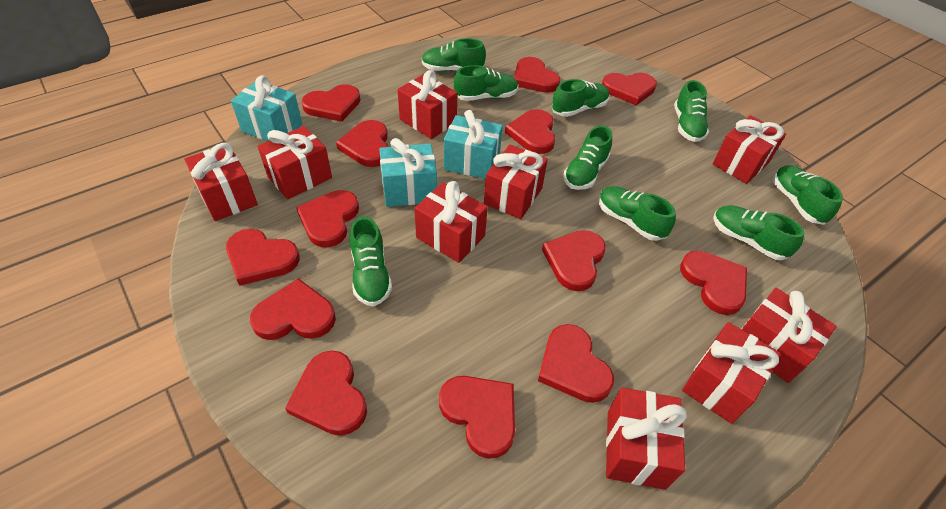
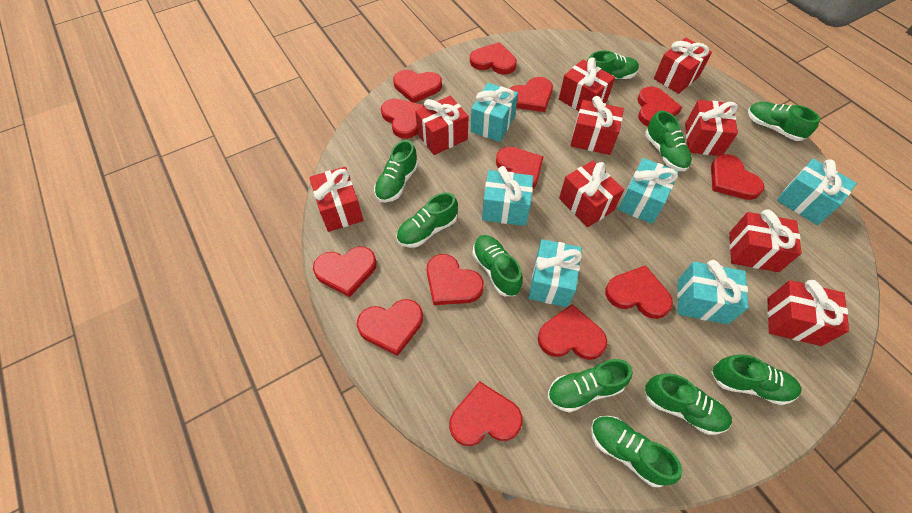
green shoe: 9 -> 10
turquoise gift: 3 -> 6

